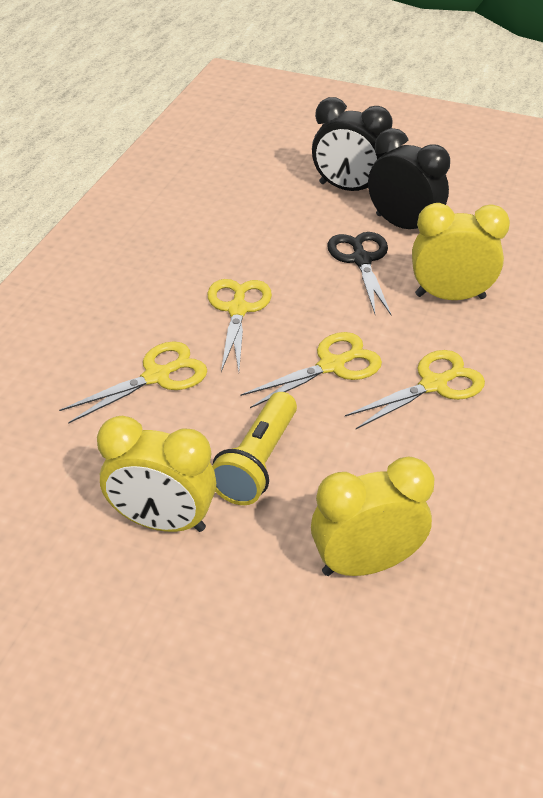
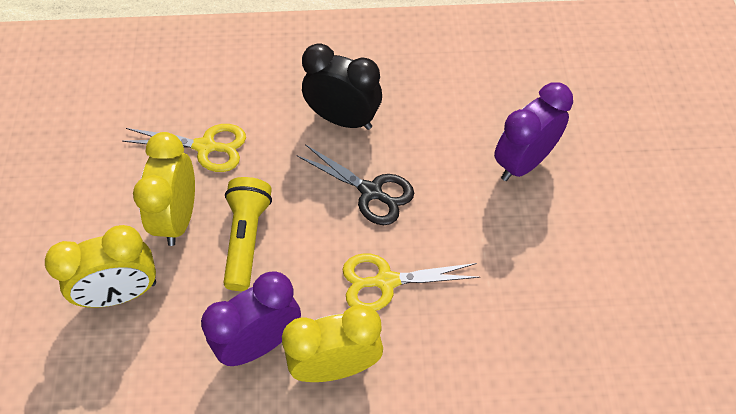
black clock: 2 -> 1
purple clock: 0 -> 2
yellow scissors: 4 -> 2

